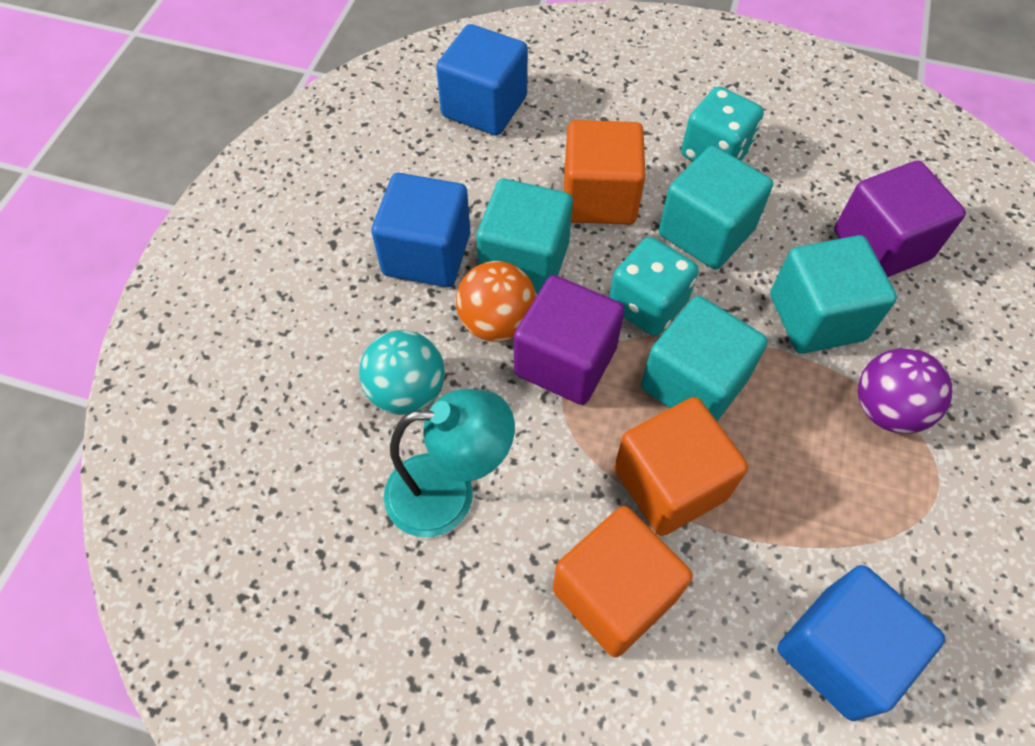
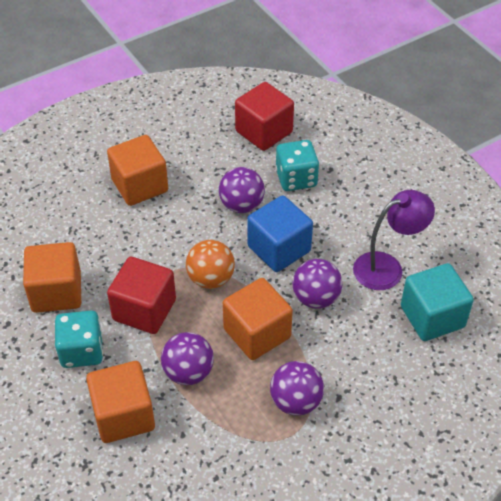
blue cube: 3 -> 1
orange cube: 3 -> 4
purple ball: 1 -> 4
purple cube: 2 -> 0
purple lamp: 0 -> 1
red cube: 0 -> 2
turquoise ball: 1 -> 0
turquoise cube: 4 -> 1
turquoise lamp: 1 -> 0

